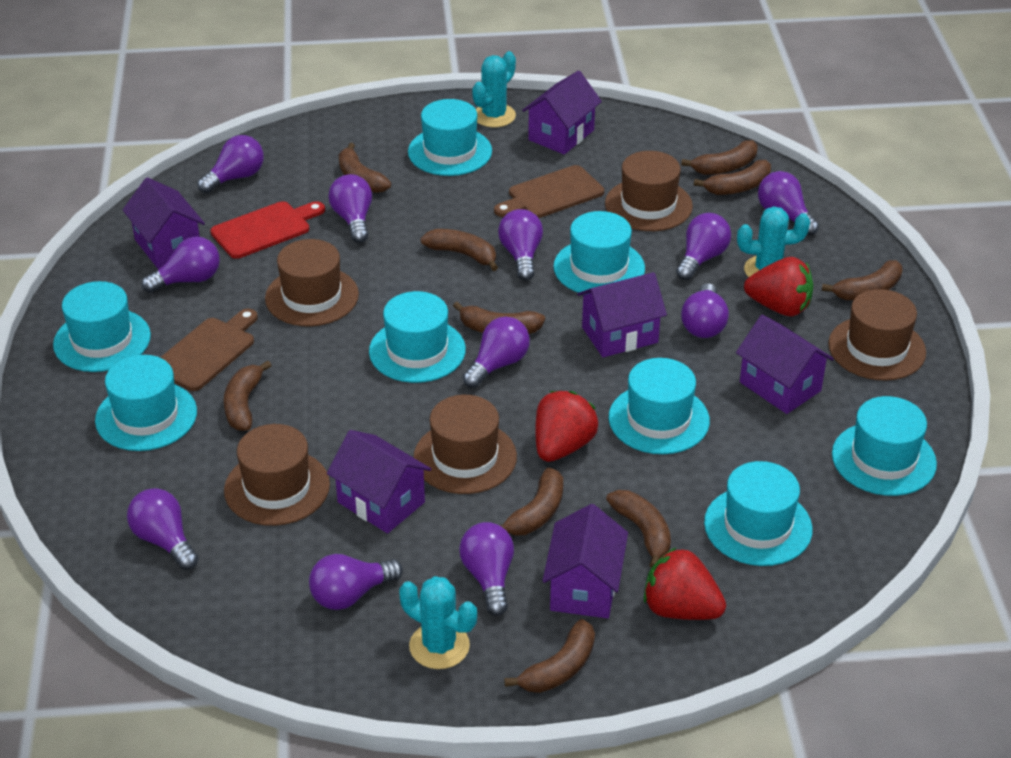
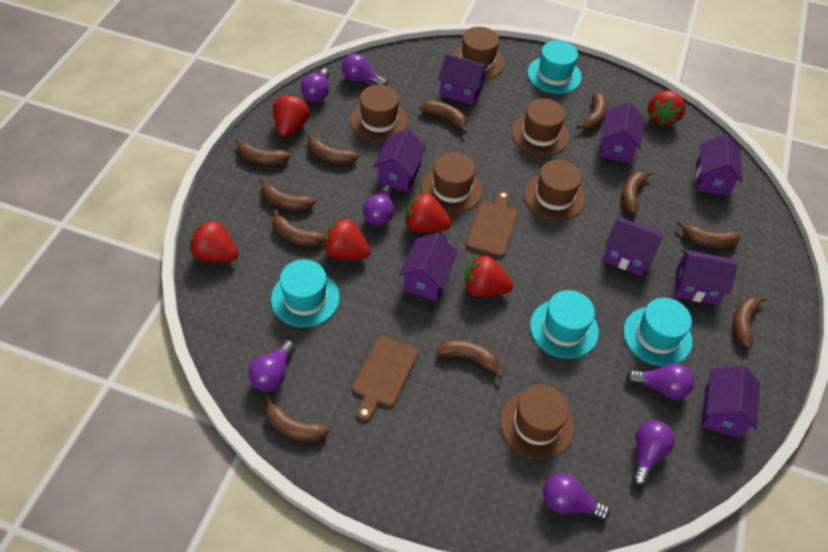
brown banana: 10 -> 11
brown hat: 5 -> 6
purple house: 6 -> 8
purple light bulb: 11 -> 7
red cutting board: 1 -> 0
red strawberry: 3 -> 6
turquoise cactus: 3 -> 0
turquoise hat: 8 -> 4

